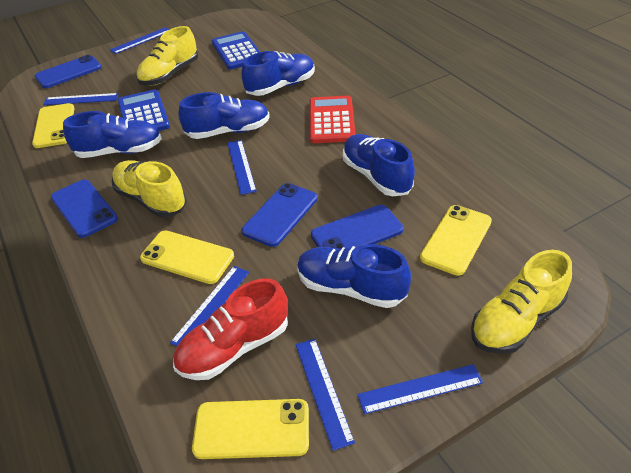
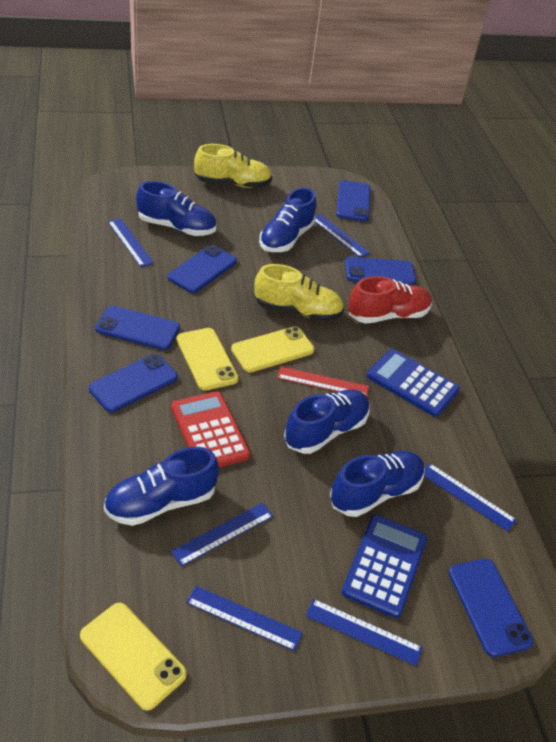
blue phone: 4 -> 6
red ruler: 0 -> 1
yellow phone: 4 -> 3
yellow shoe: 3 -> 2

